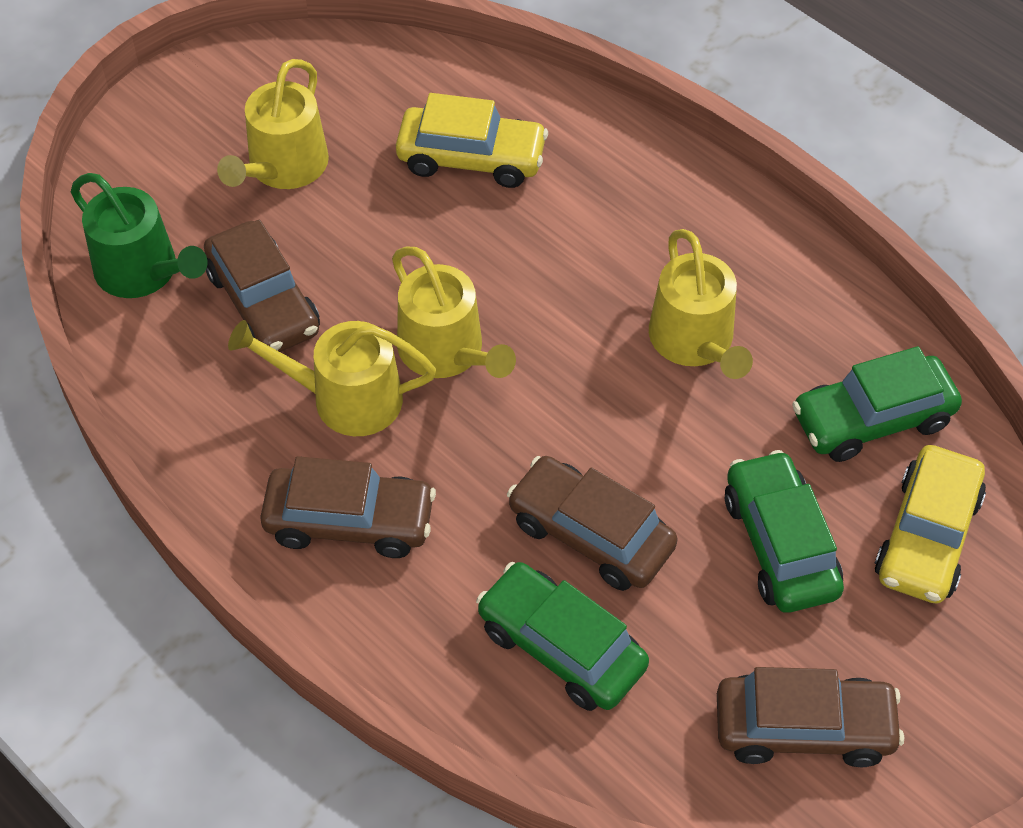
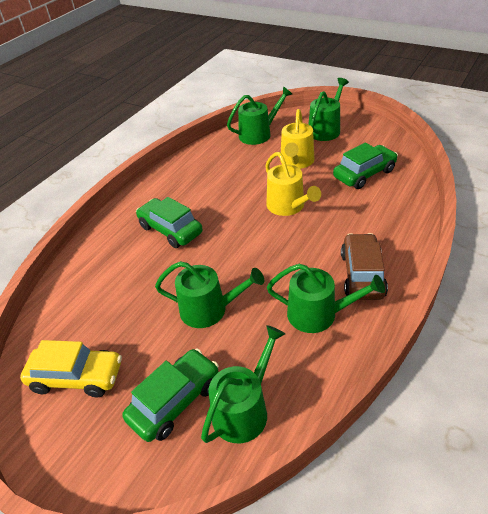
brown car: 4 -> 1
green watering can: 1 -> 5
yellow car: 2 -> 1
yellow watering can: 4 -> 2

